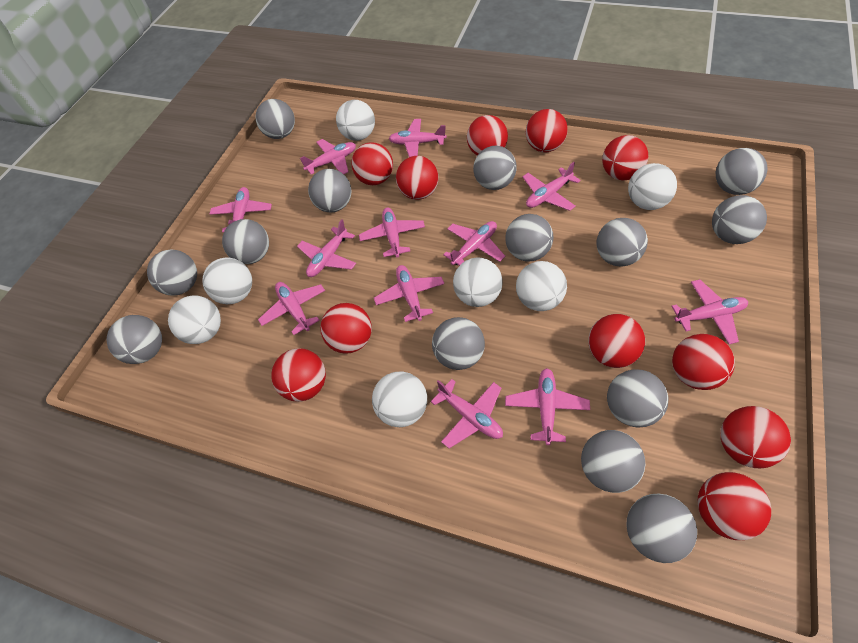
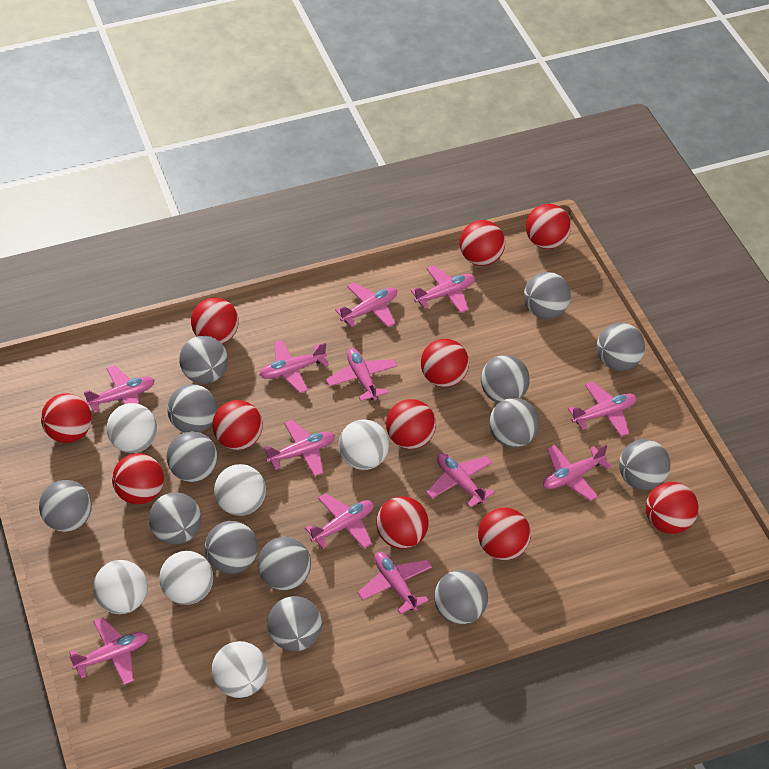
white ball: 7 -> 6

